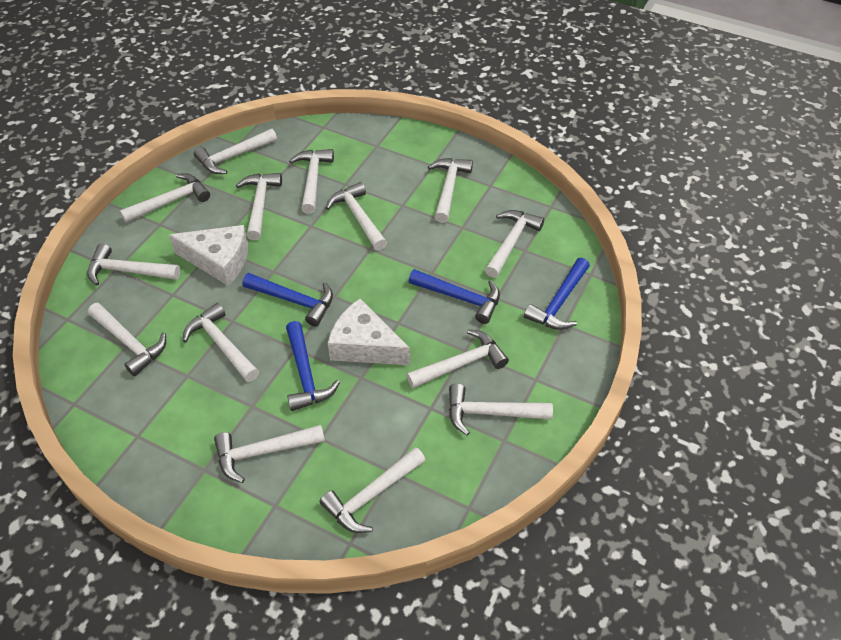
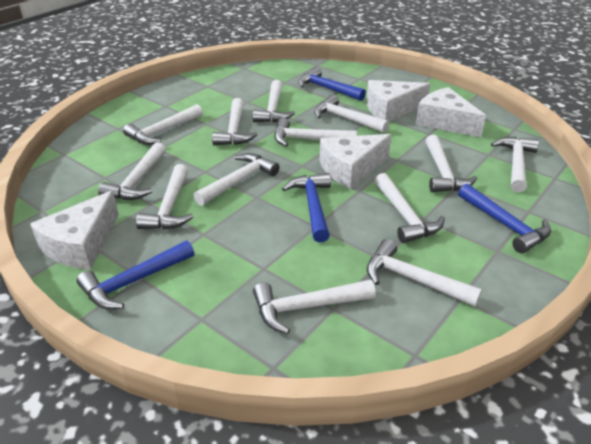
white cheese: 2 -> 4
white hammer: 14 -> 13

